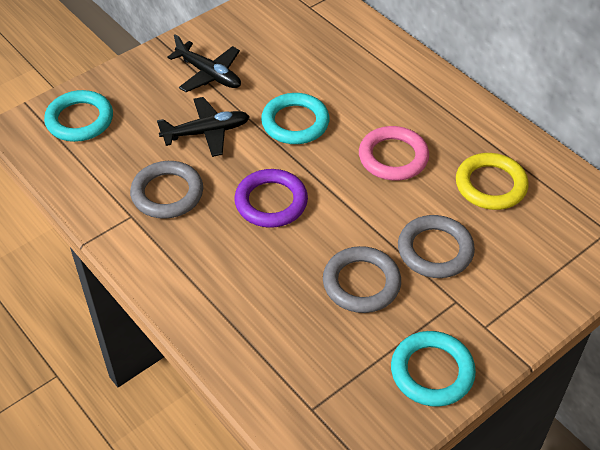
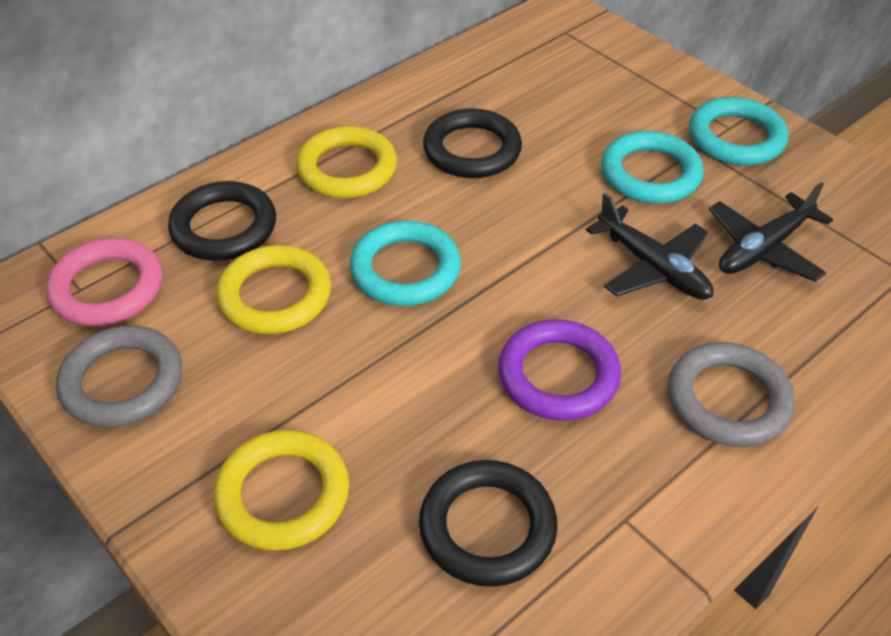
black ring: 0 -> 3
grey ring: 3 -> 2
yellow ring: 1 -> 3

